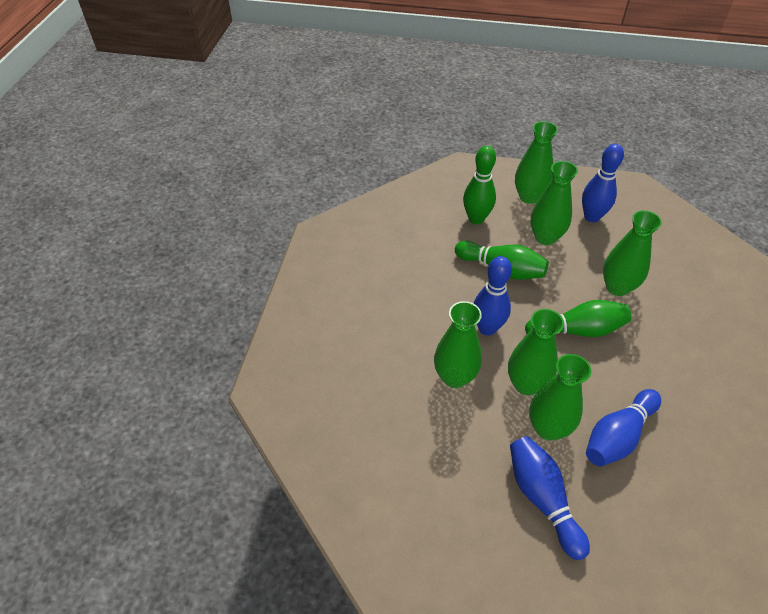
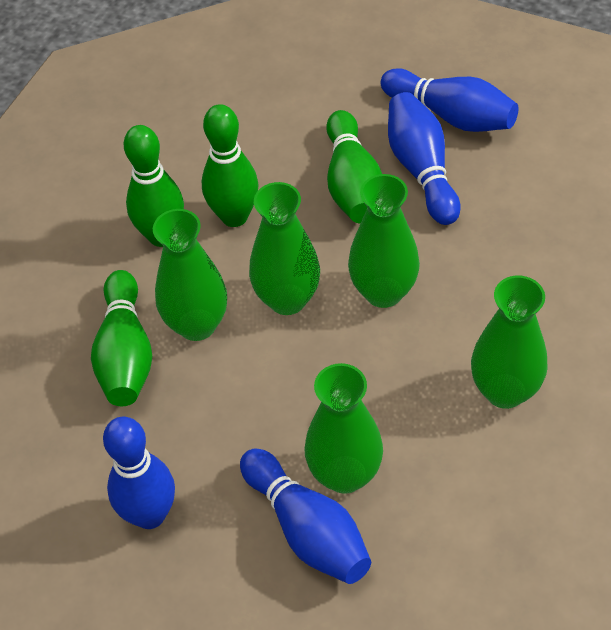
green bowling pin: 3 -> 4
green vase: 6 -> 5

